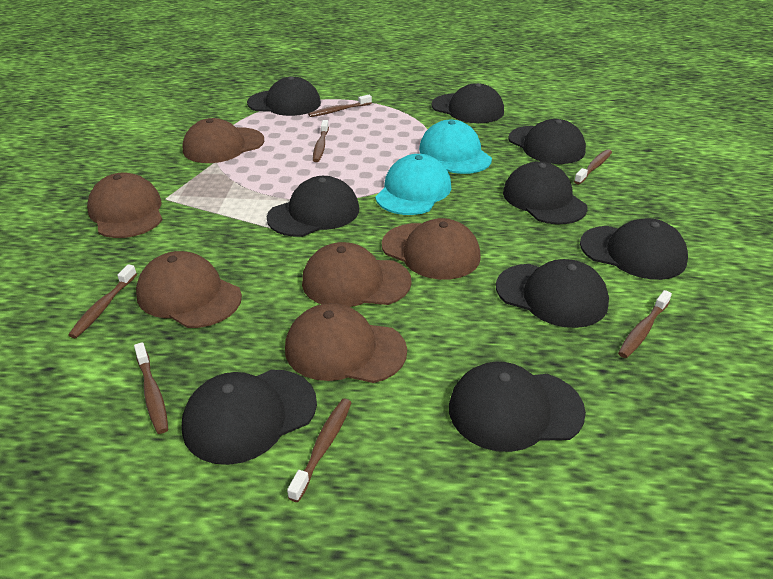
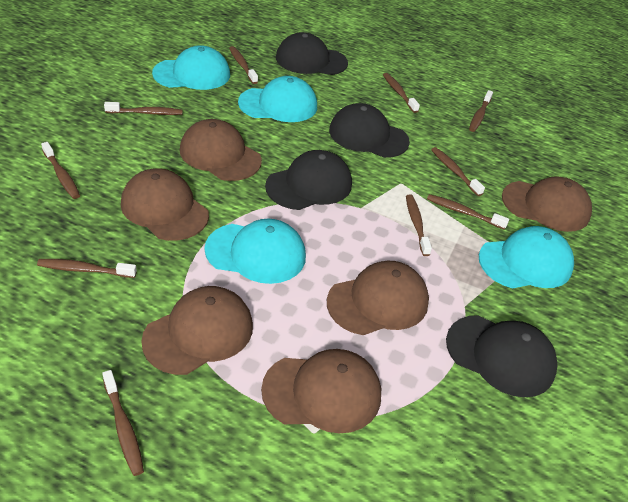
black cap: 9 -> 4
brown toothbrush: 7 -> 10
turquoise cap: 2 -> 4

